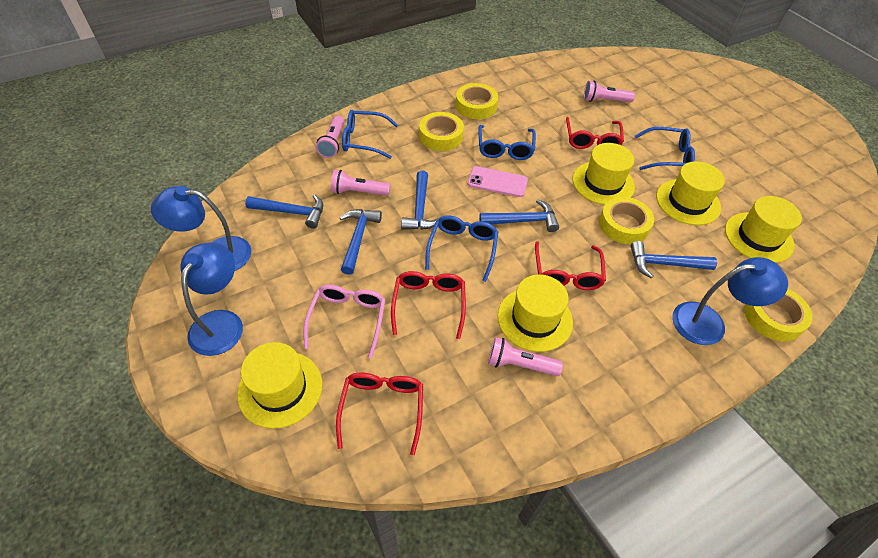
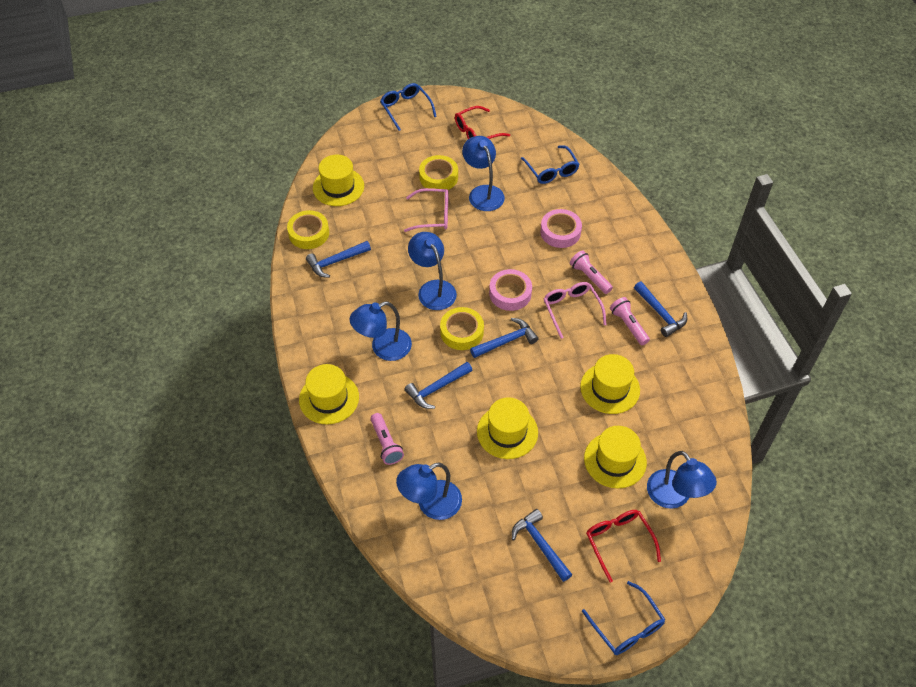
blue glasses: 4 -> 3
blue lamp: 3 -> 5
pink flashlight: 4 -> 3
pink glasses: 1 -> 2
pink phone: 1 -> 0
pink tape: 0 -> 2
red glasses: 4 -> 2
yellow tape: 4 -> 3

